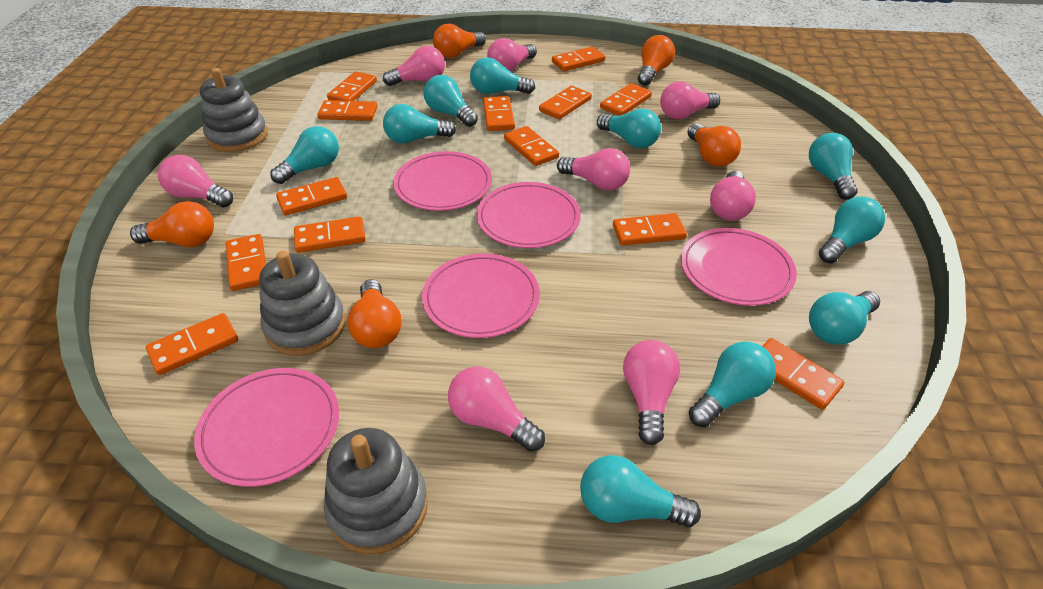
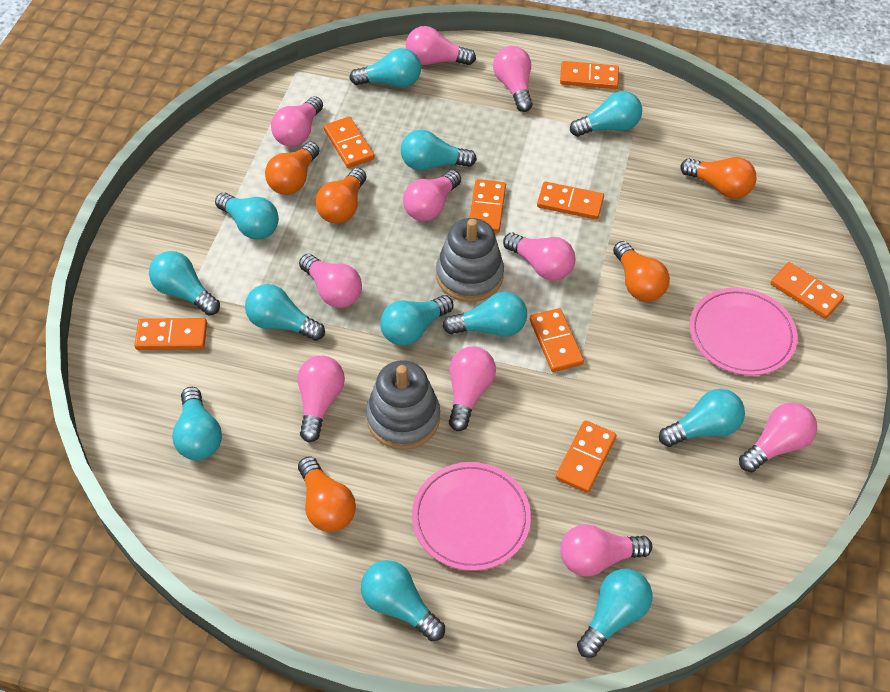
grey stacking toy: 3 -> 2
orange domino: 13 -> 8
pink light bulb: 8 -> 10
pink plate: 5 -> 2
turquoise light bulb: 10 -> 12

